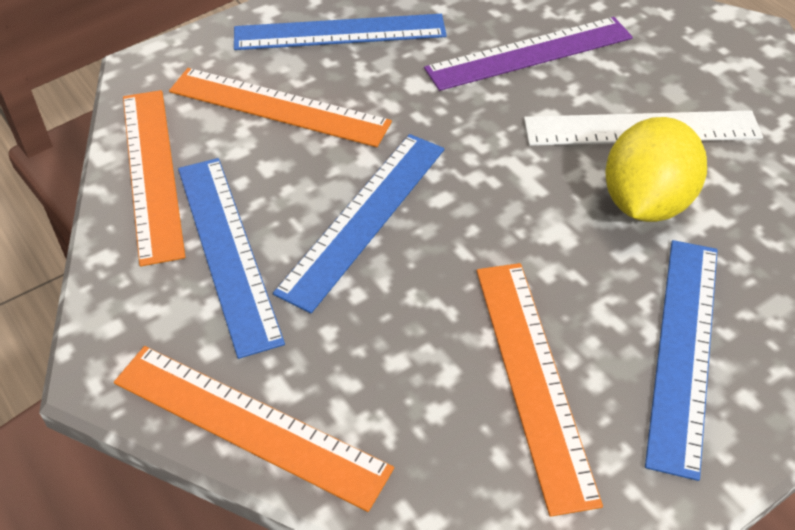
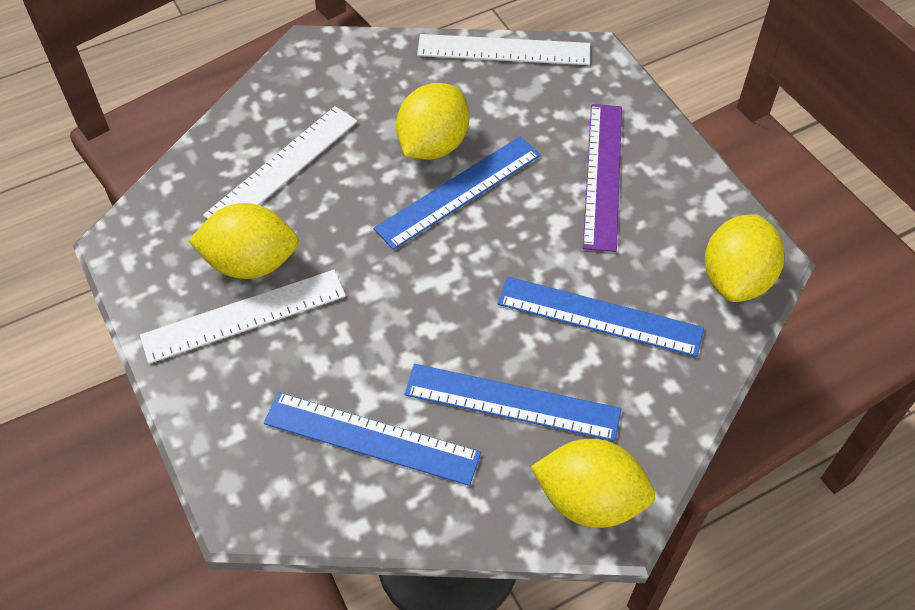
orange ruler: 4 -> 0
white ruler: 1 -> 3
yellow lemon: 1 -> 4

